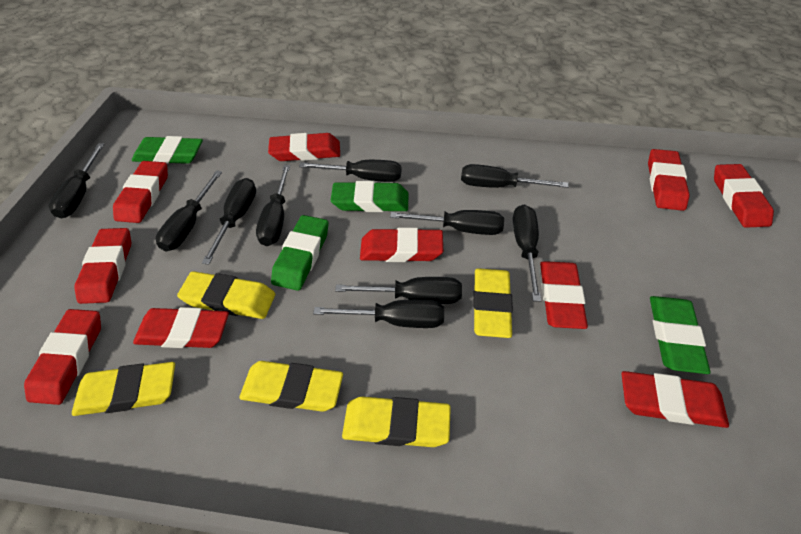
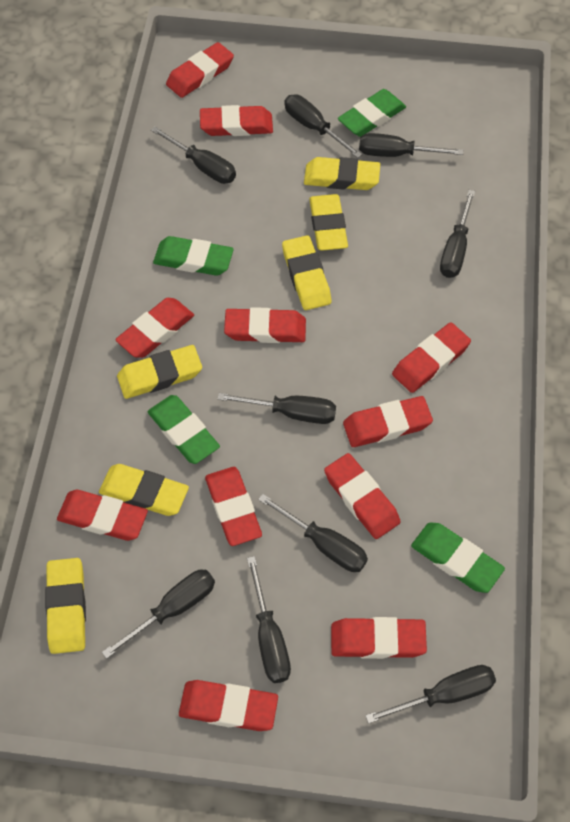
black screwdriver: 10 -> 9
red eraser: 10 -> 11
yellow eraser: 5 -> 6

